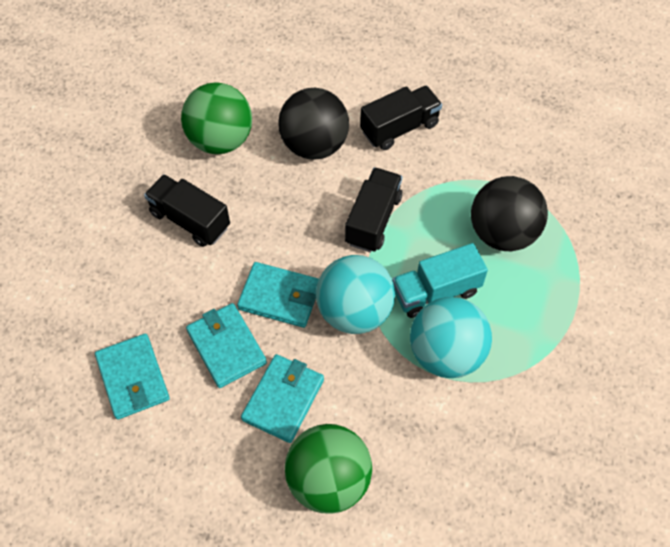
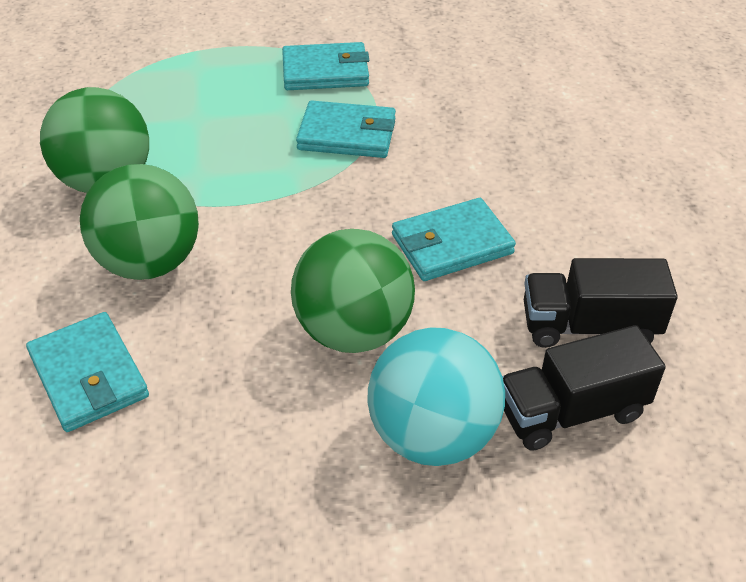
black ball: 2 -> 0
black truck: 3 -> 2
green ball: 2 -> 3
turquoise ball: 2 -> 1
turquoise truck: 1 -> 0

